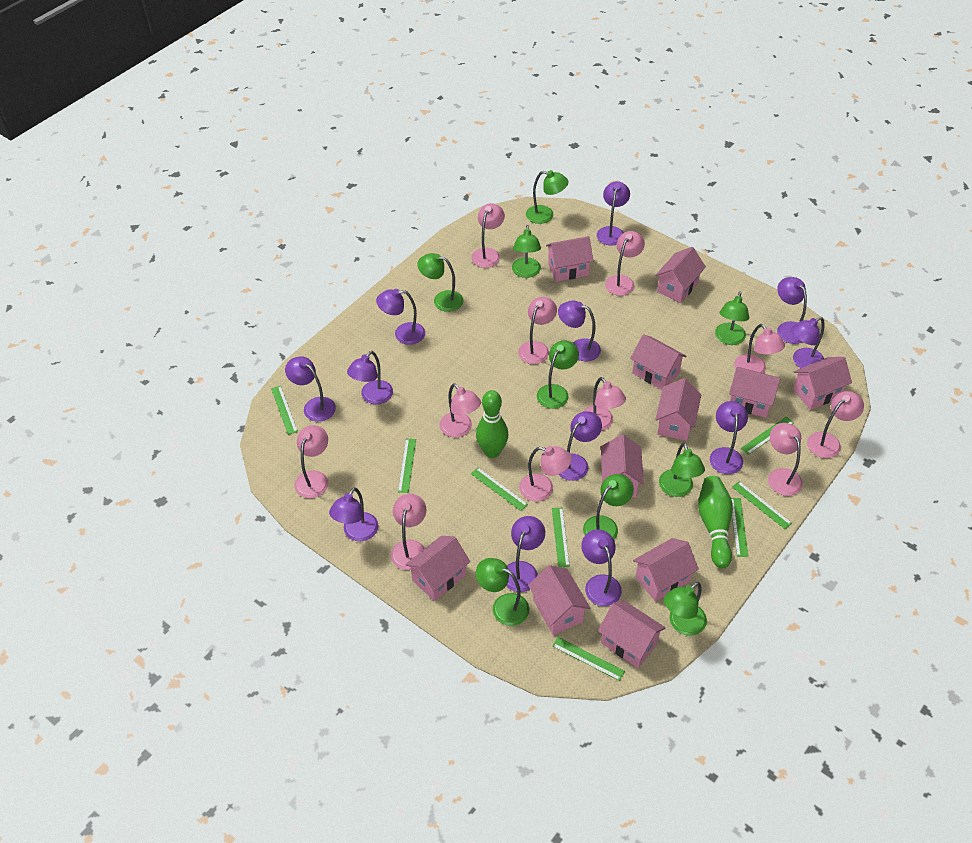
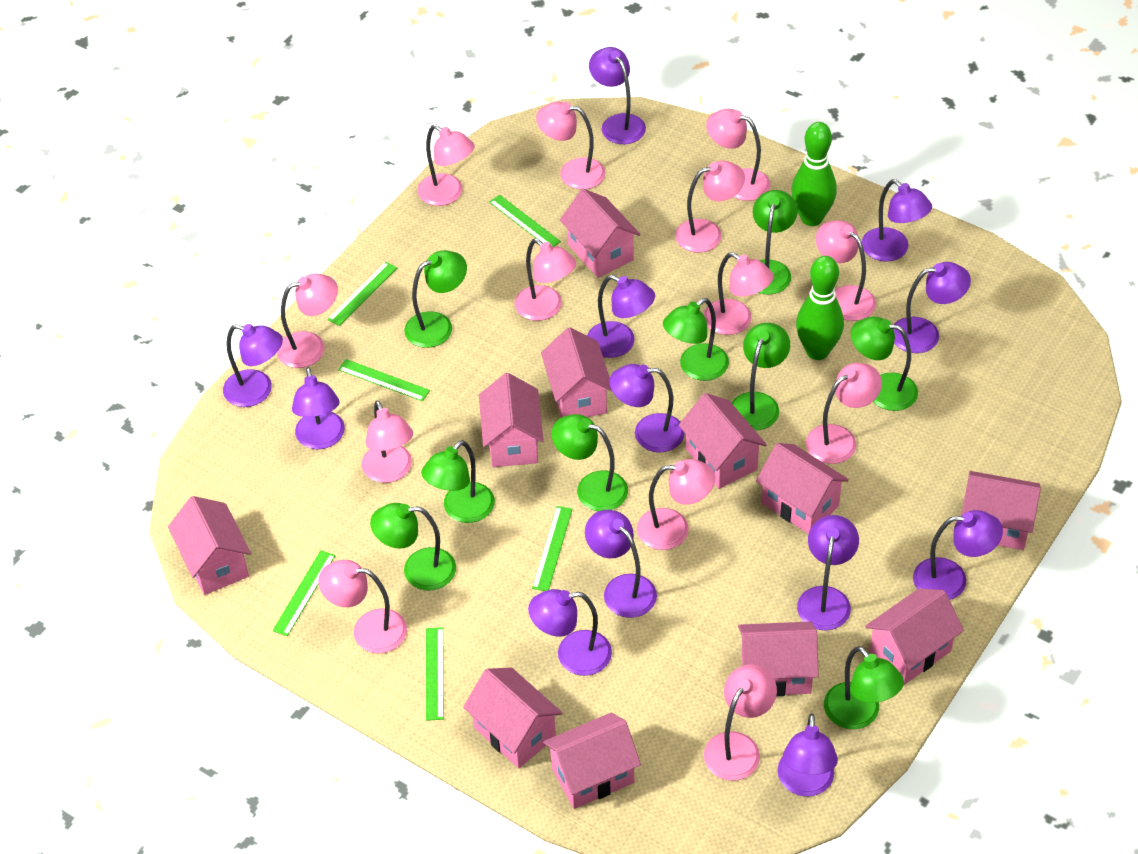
green ruler: 8 -> 6
pink lamp: 11 -> 13

